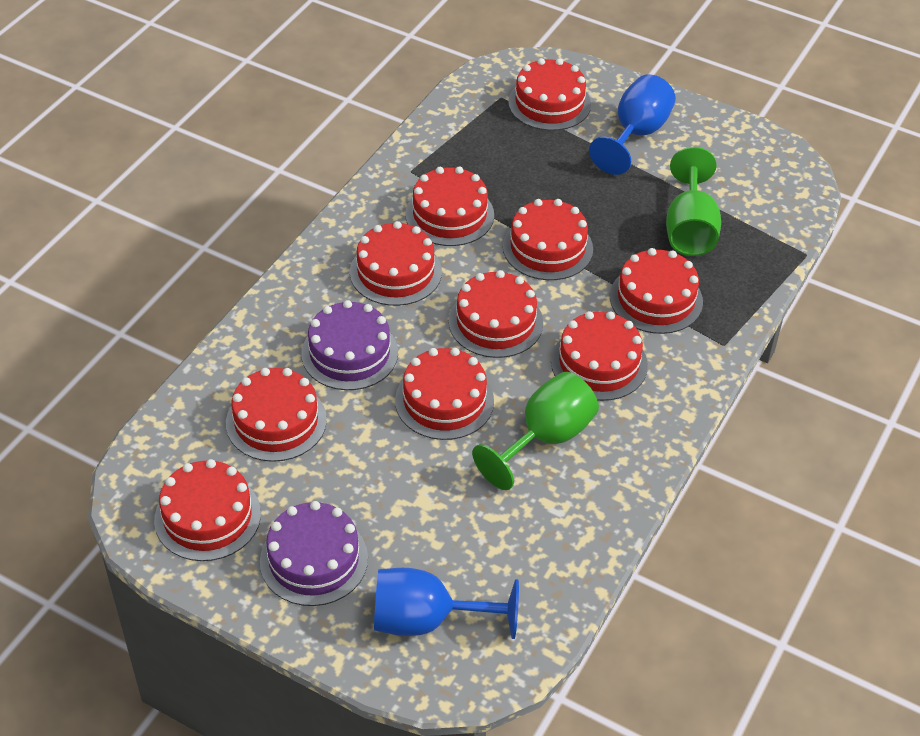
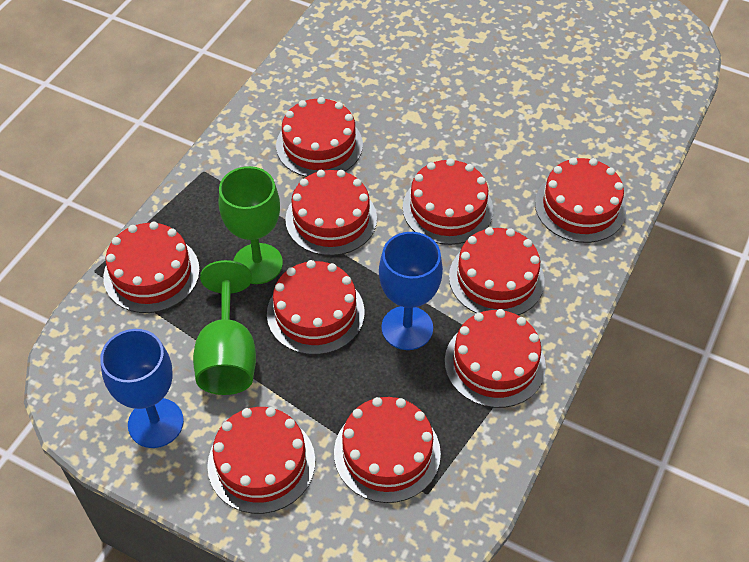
purple cake: 2 -> 0

